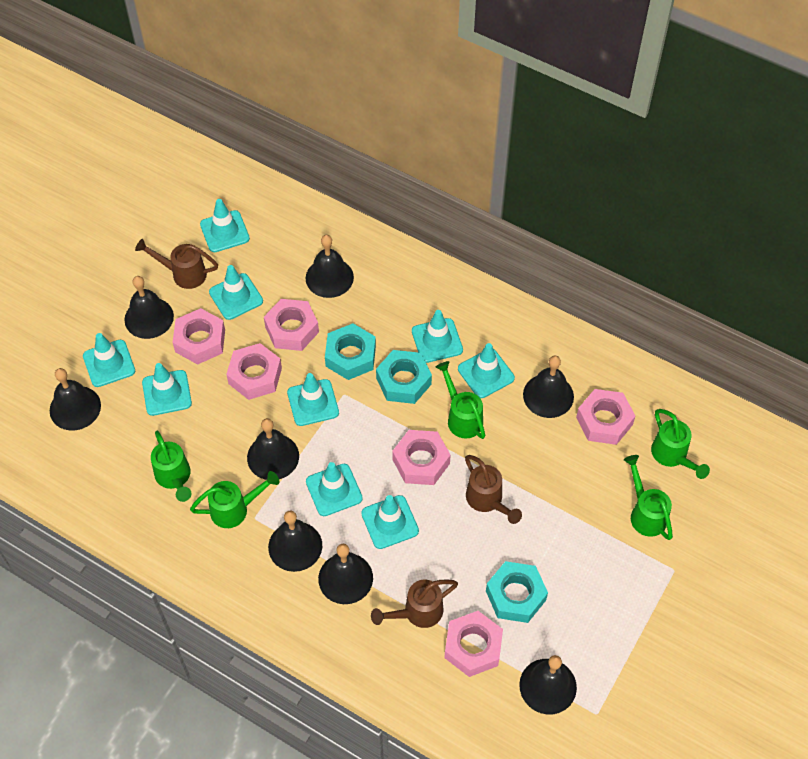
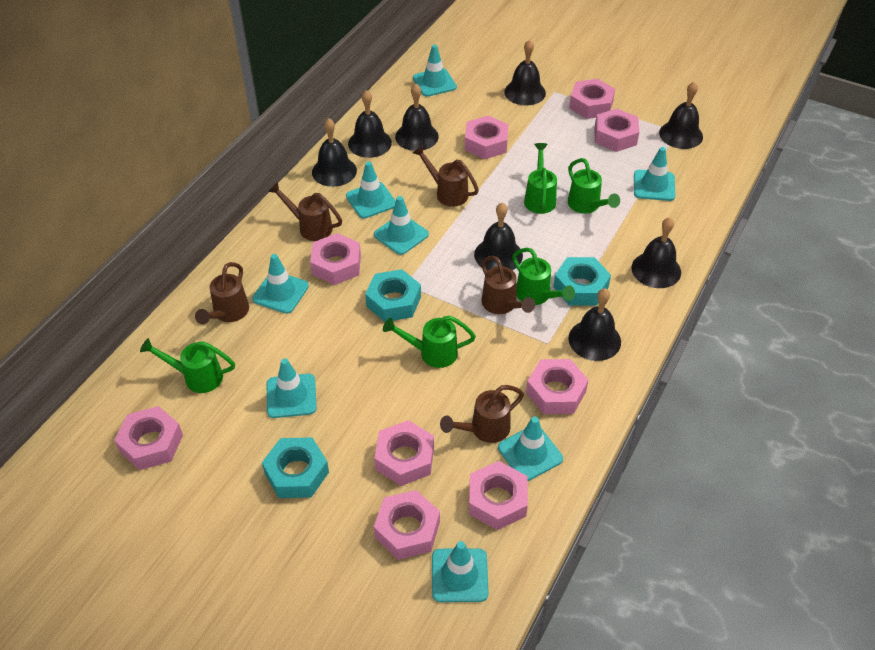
brown watering can: 3 -> 5
pink nut: 6 -> 9
turquoise traffic cone: 9 -> 8

